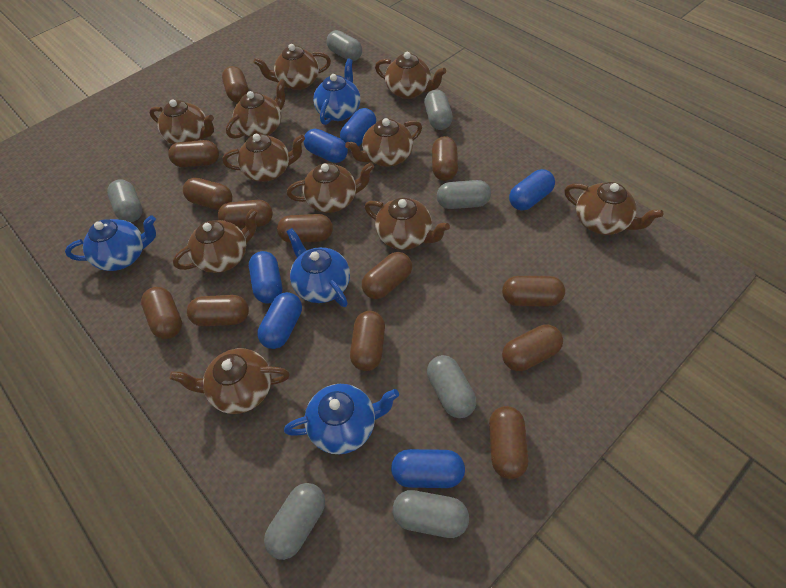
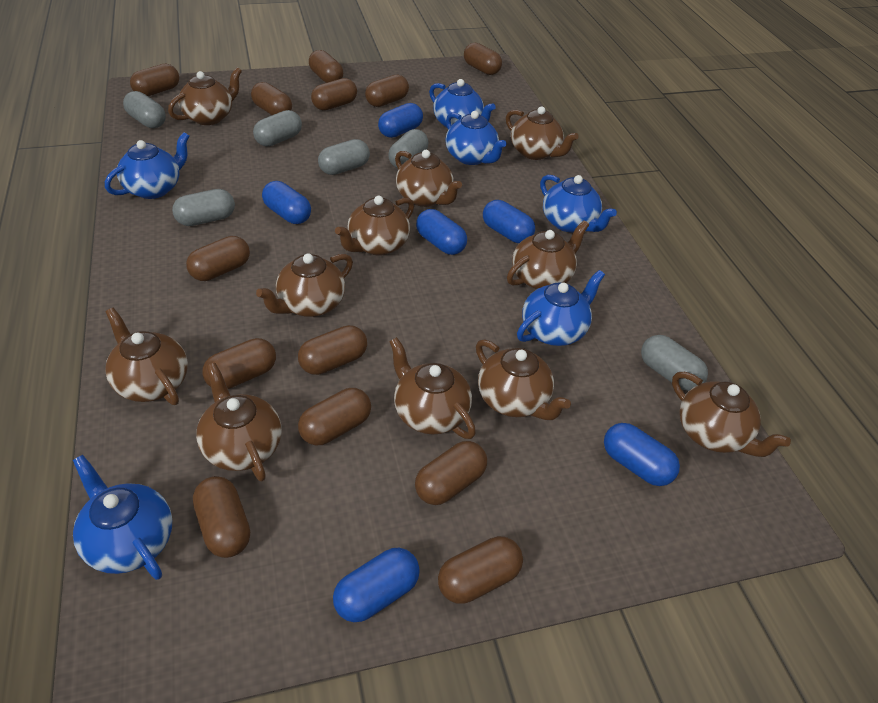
blue teapot: 4 -> 6
grey capsule: 7 -> 6

